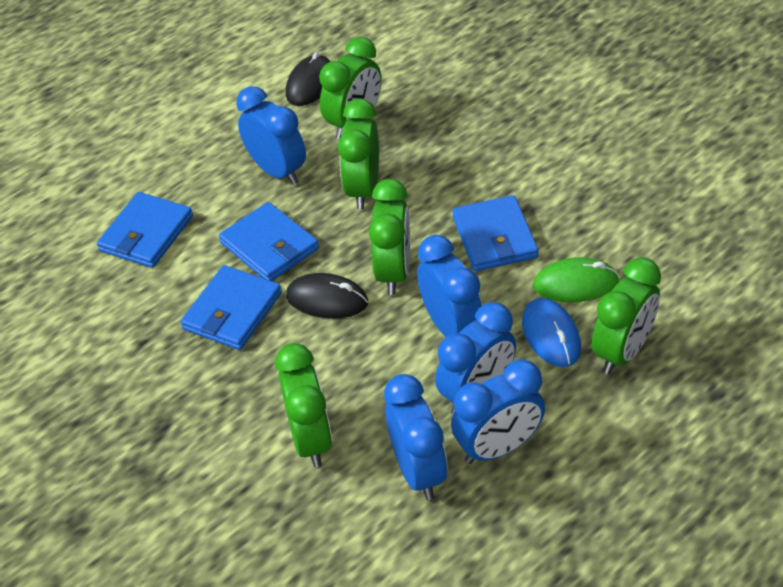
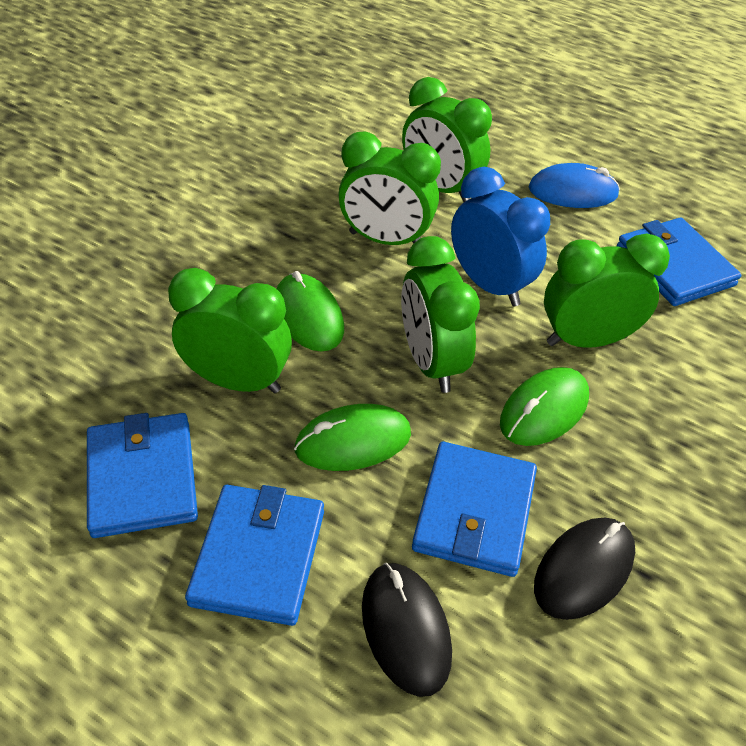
blue clock: 5 -> 1
green mouse: 1 -> 3

